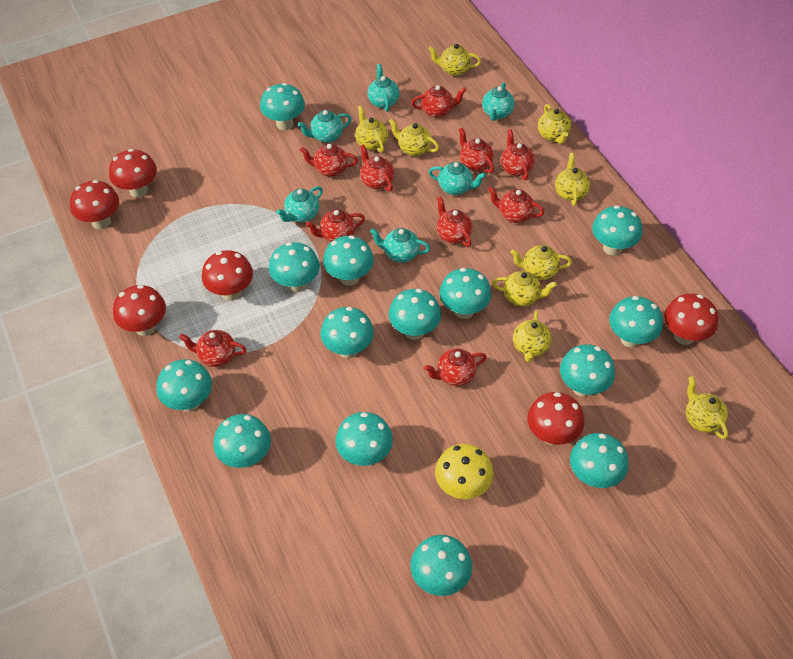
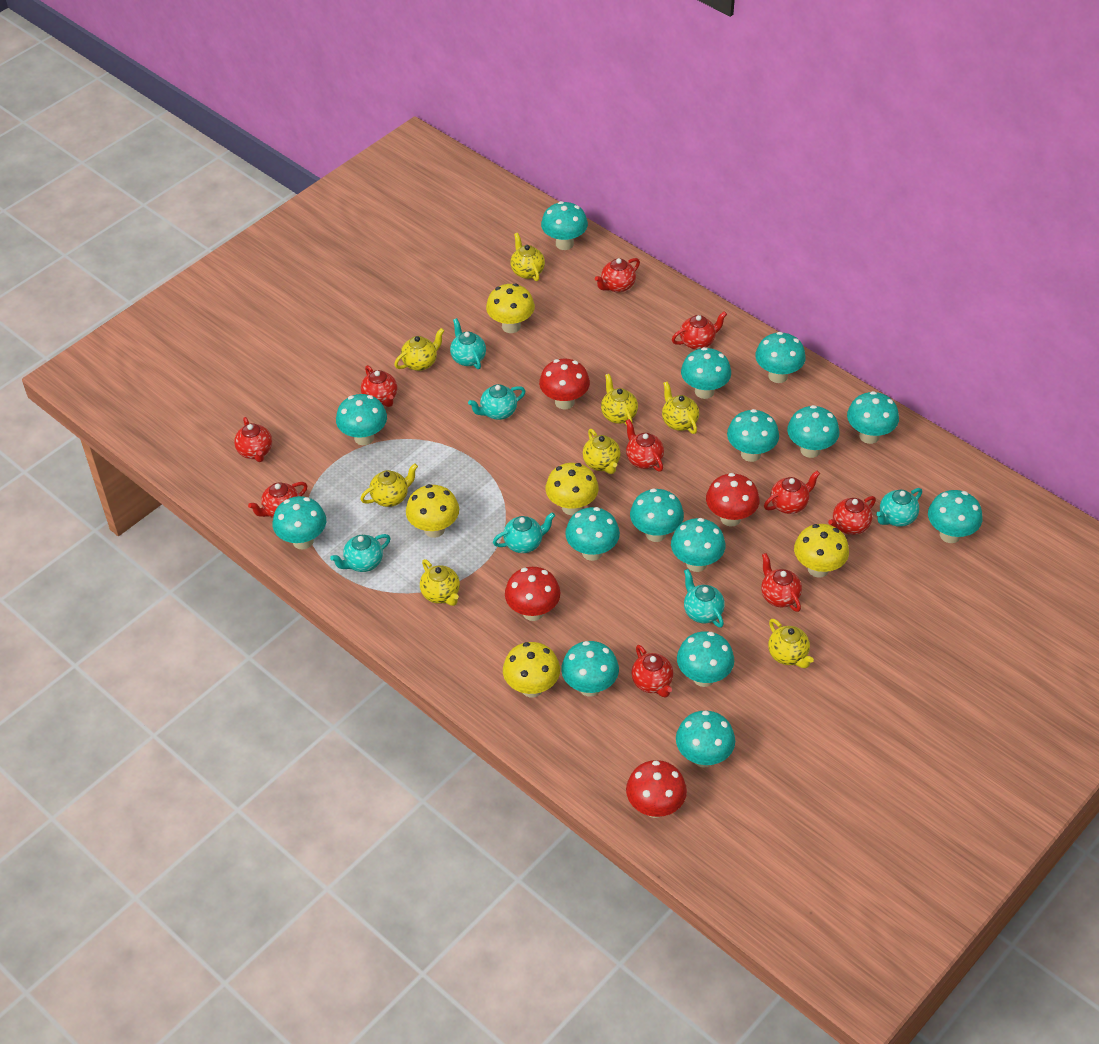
red mushroom: 6 -> 4
turquoise mushroom: 14 -> 15
yellow mushroom: 1 -> 5
yellow teapot: 9 -> 8

